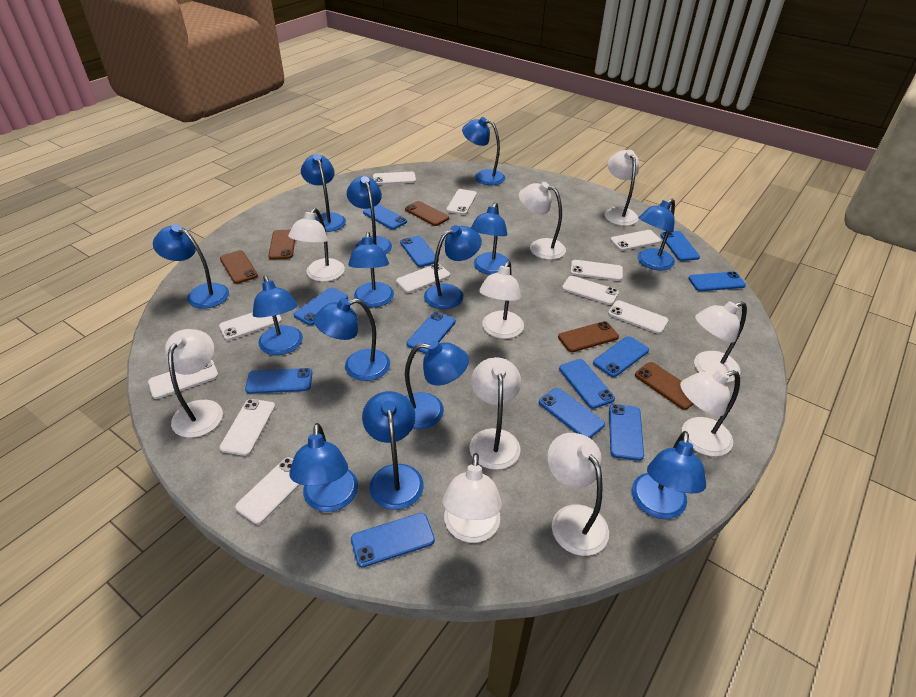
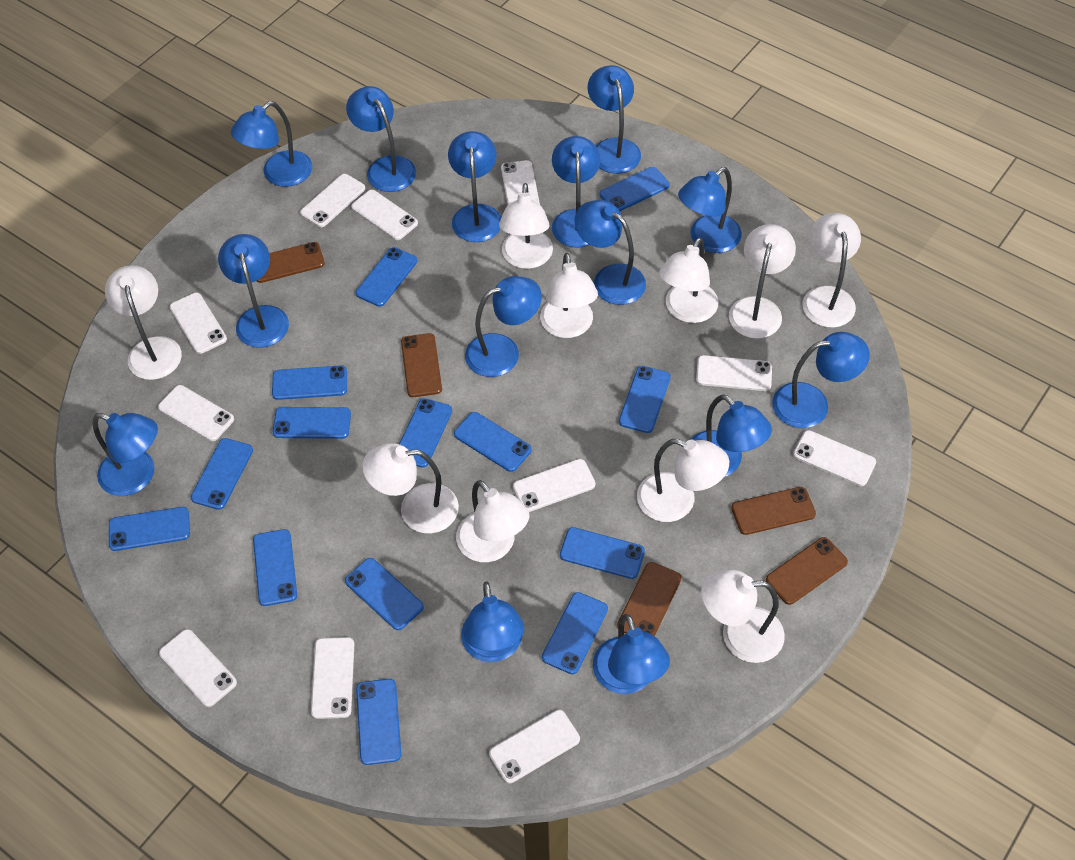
blue phone: 12 -> 14

